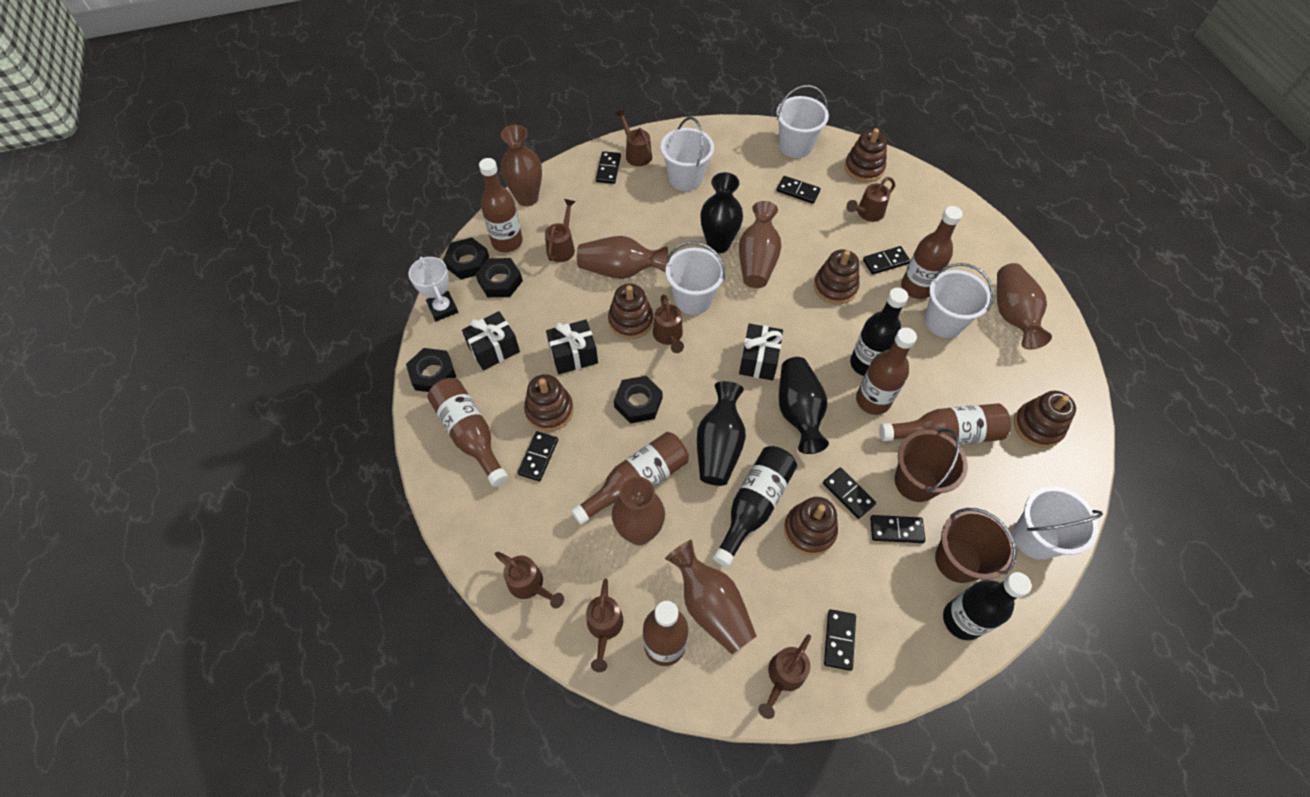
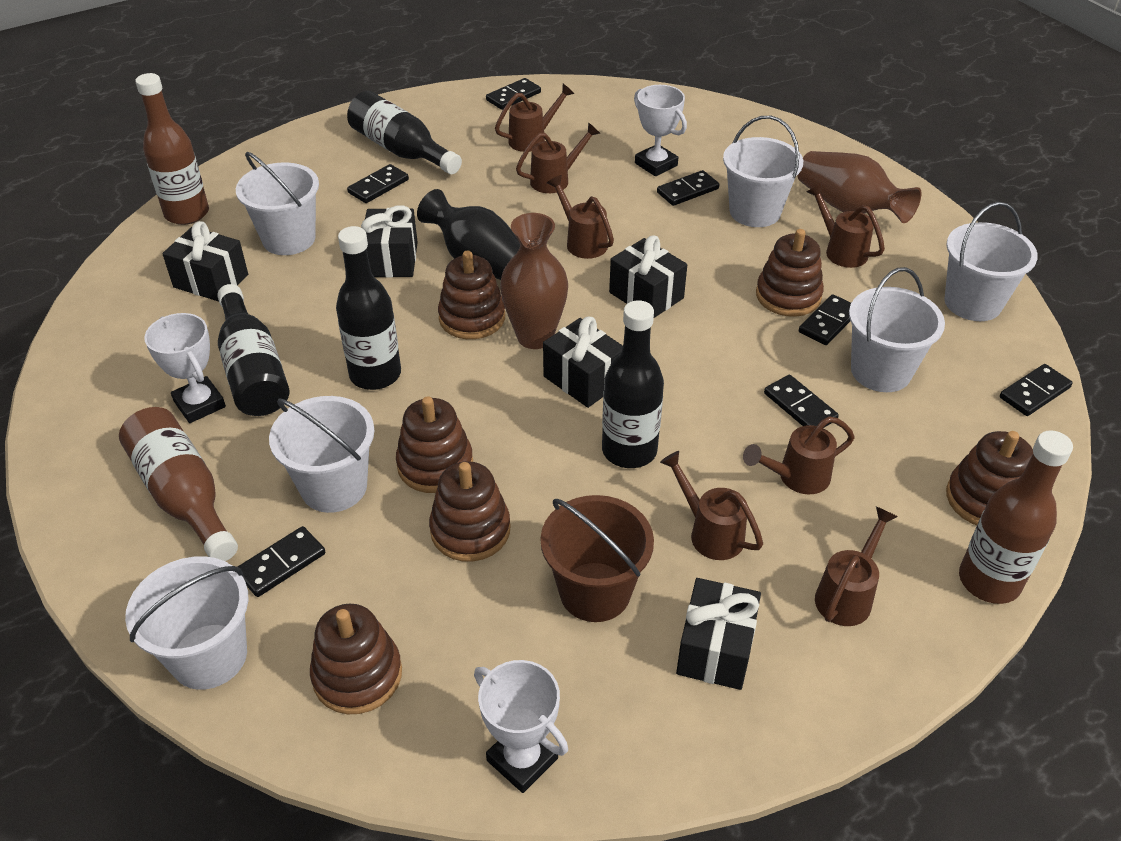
black bottle: 3 -> 4
black gift: 3 -> 5
black nut: 4 -> 0
black vase: 3 -> 1
brown bottle: 7 -> 3
brown bucket: 2 -> 1
brown vase: 6 -> 2
white bucket: 5 -> 6
white trophy: 1 -> 3

